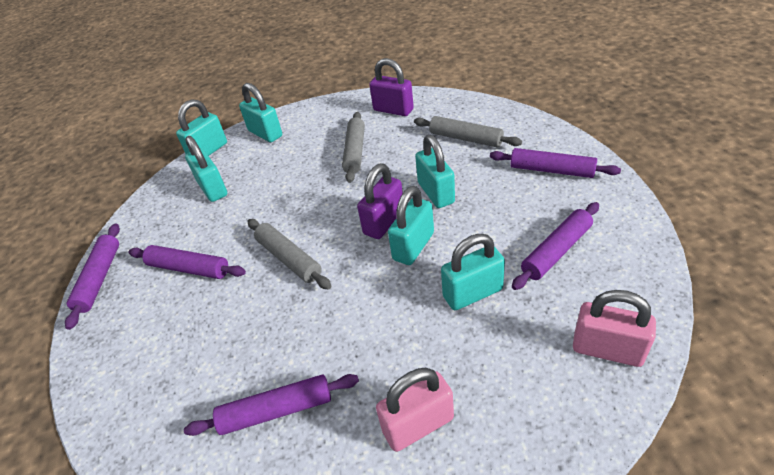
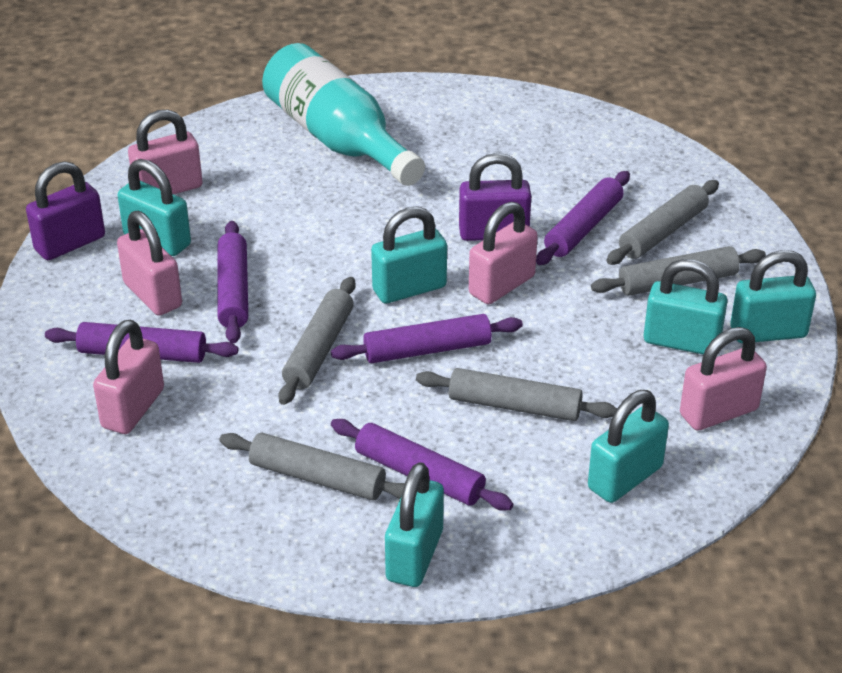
grey rolling pin: 3 -> 5
pink padlock: 2 -> 5
turquoise bottle: 0 -> 1

